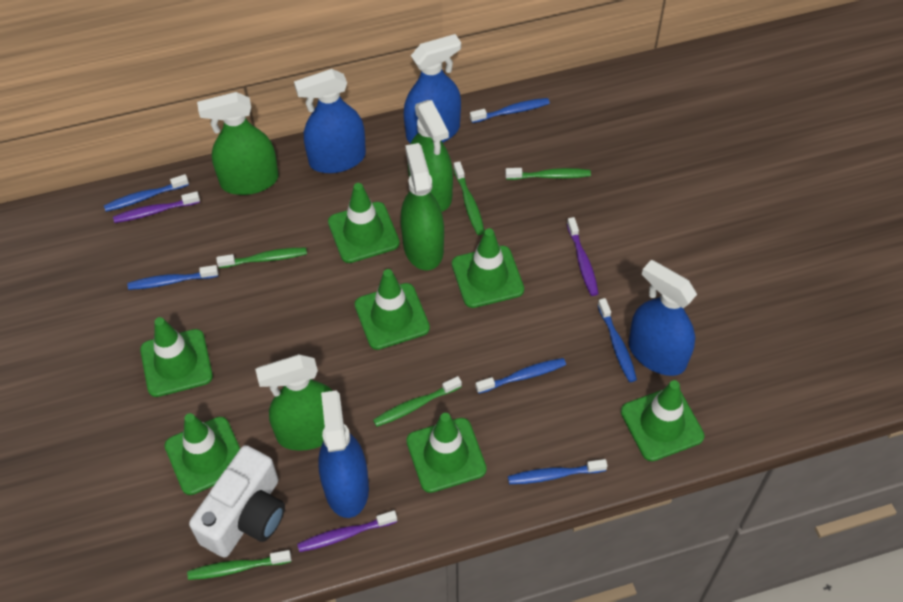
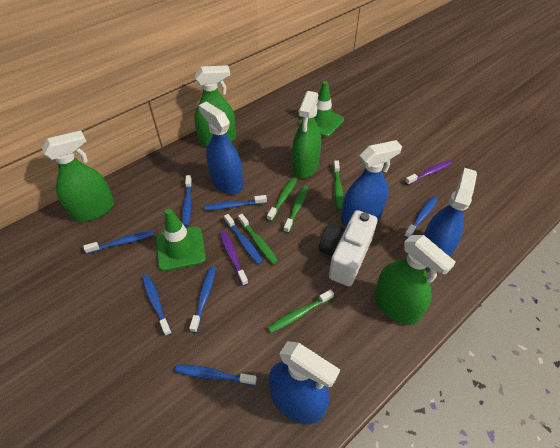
blue toothbrush: 6 -> 8
green traffic cone: 7 -> 2
purple toothbrush: 3 -> 2

